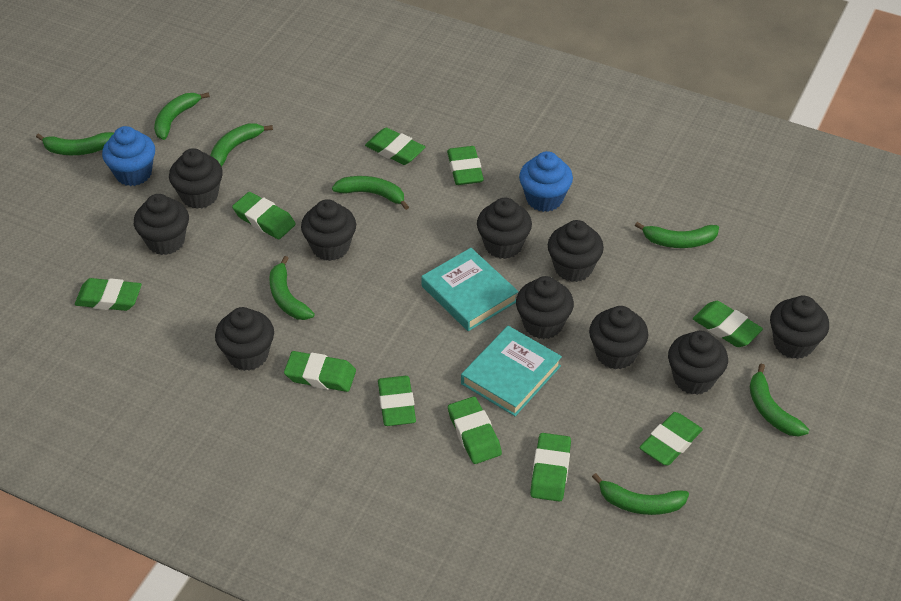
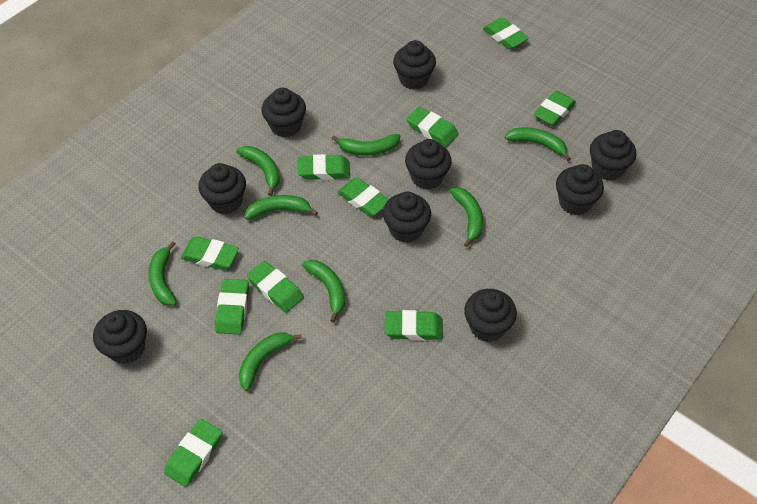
black cupcake: 10 -> 9
blue cupcake: 2 -> 0
turquoise book: 2 -> 0

